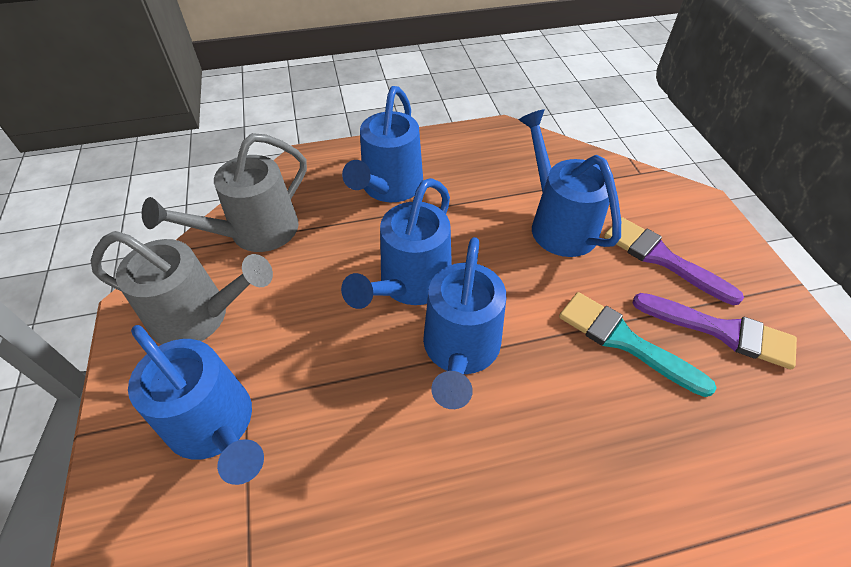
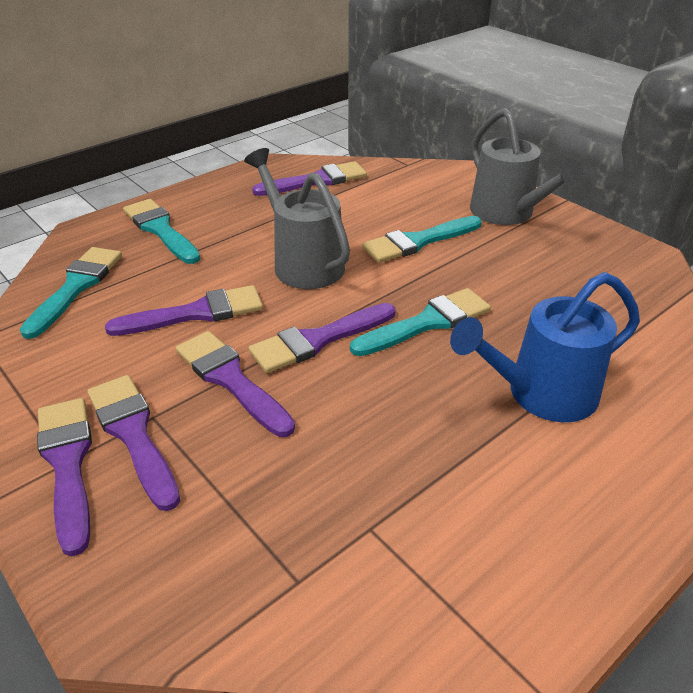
blue watering can: 5 -> 1
purple brush: 2 -> 6
turquoise brush: 1 -> 4

